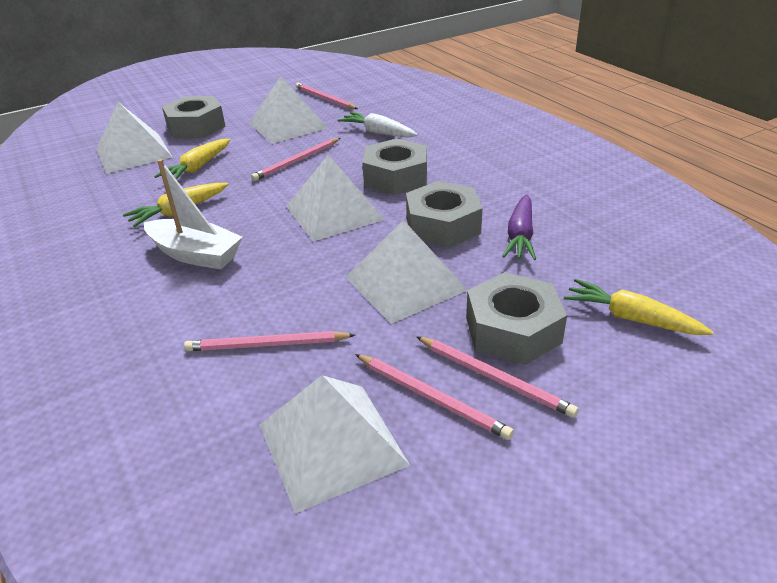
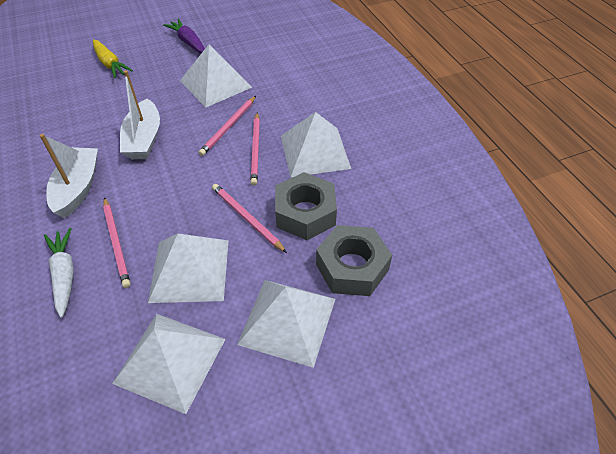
grey nut: 4 -> 2
pink pencil: 5 -> 4
white boat: 1 -> 2
yellow carrot: 3 -> 1

